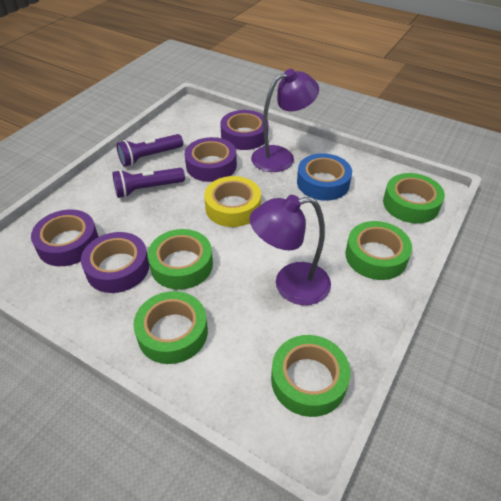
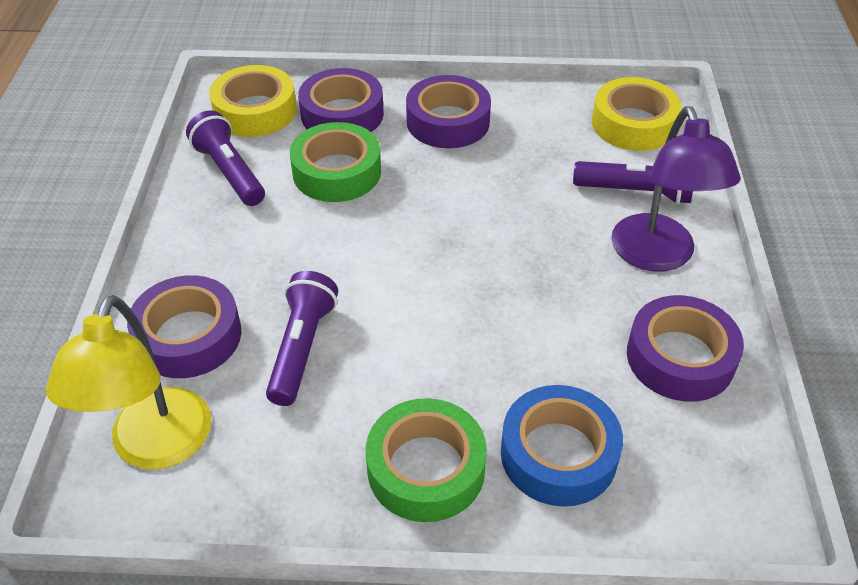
green tape: 5 -> 2
purple flashlight: 2 -> 3
purple lamp: 2 -> 1
yellow lamp: 0 -> 1
yellow tape: 1 -> 2

